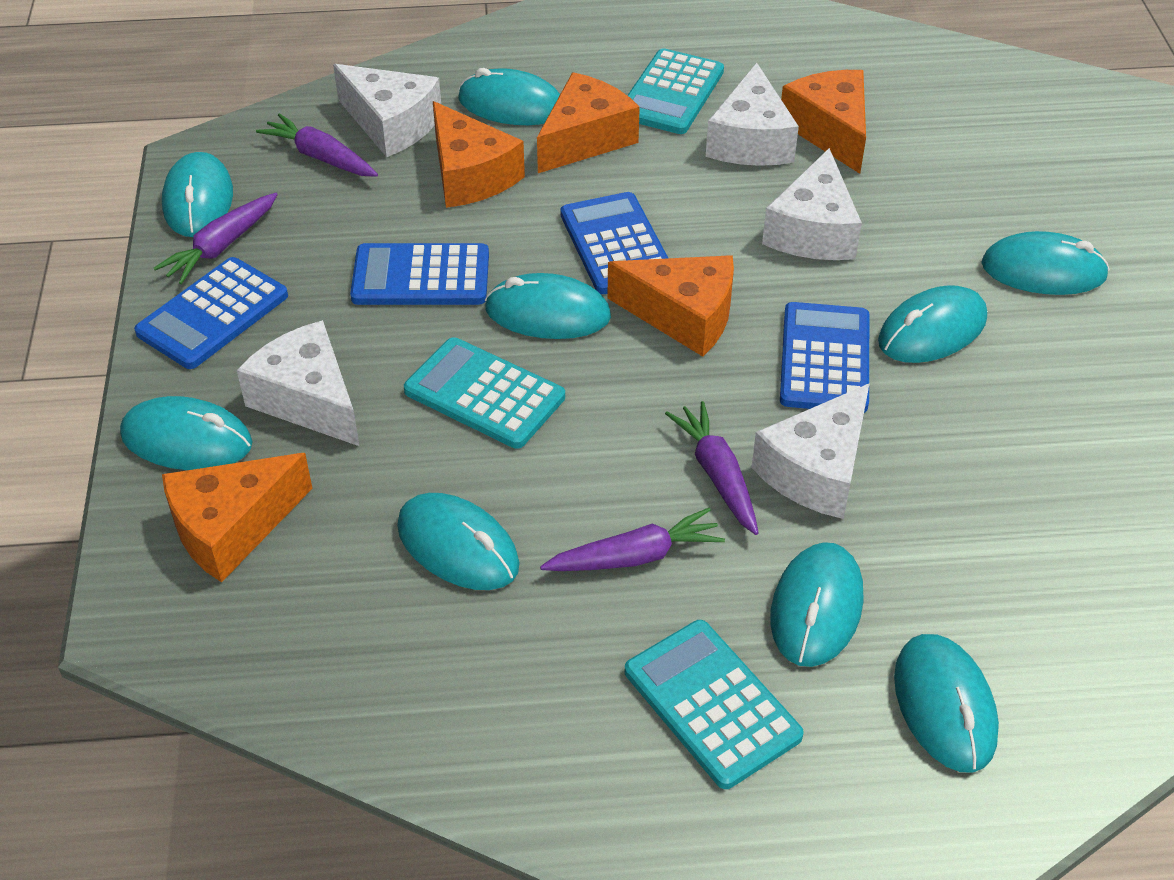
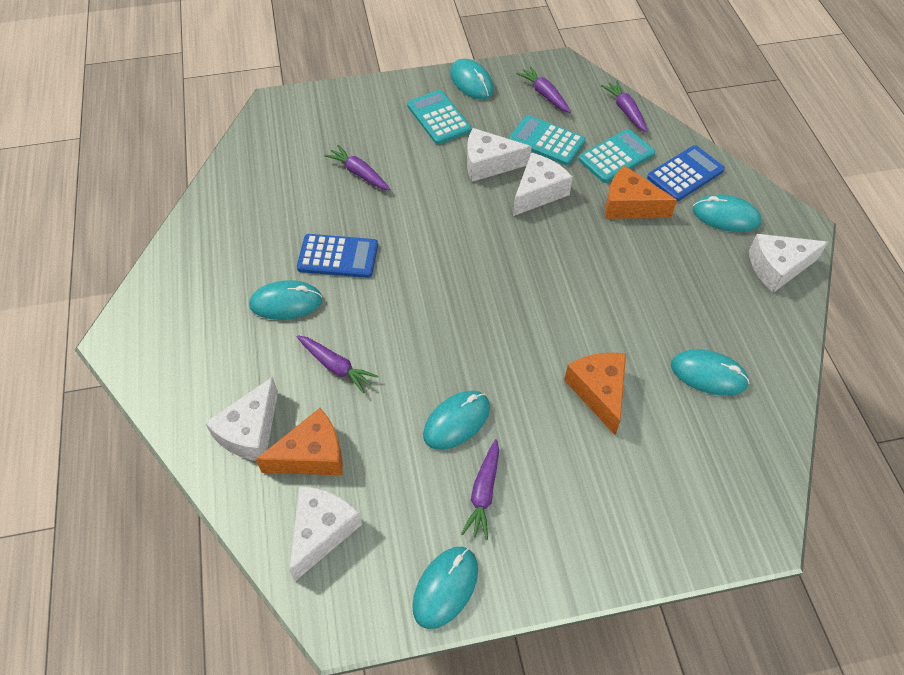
blue calculator: 4 -> 2
orange cheese: 5 -> 3
purple carrot: 4 -> 5
turquoise mouse: 9 -> 6

